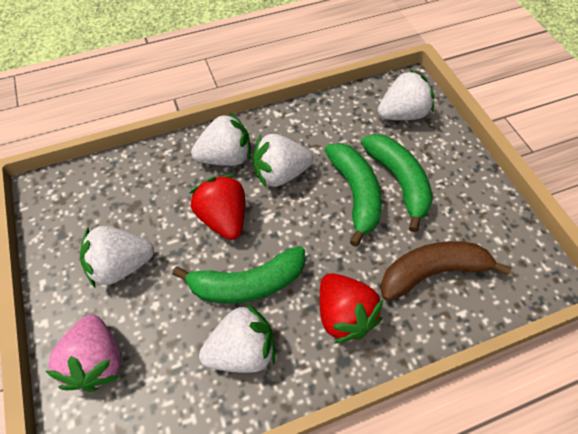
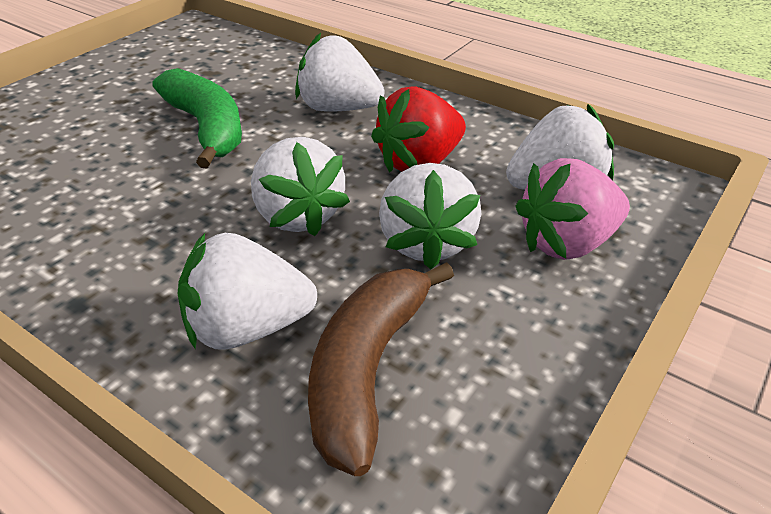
green banana: 3 -> 1
red strawberry: 2 -> 1

